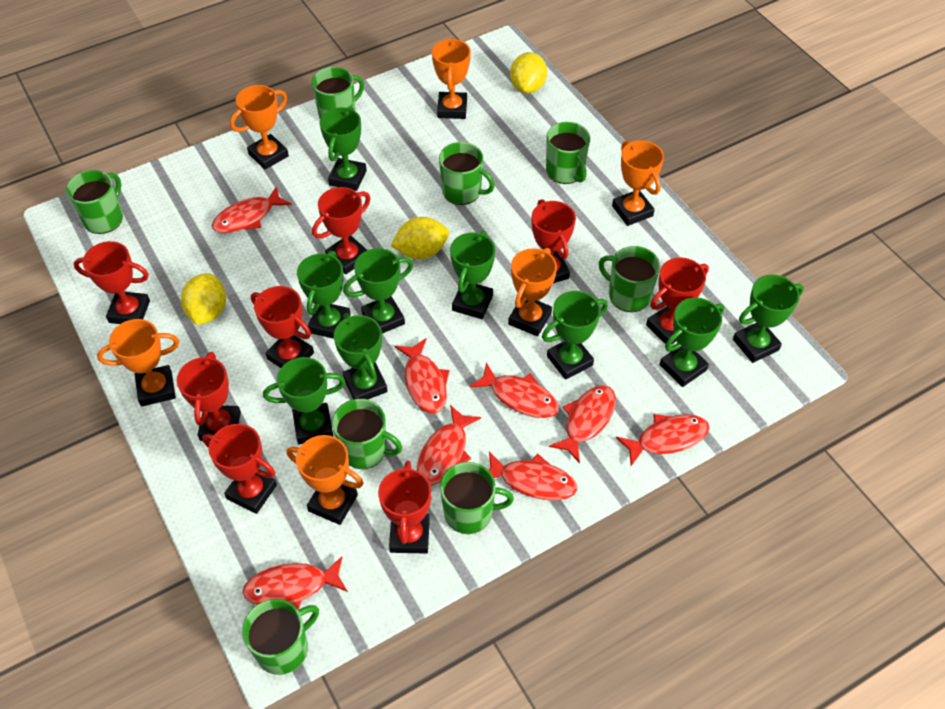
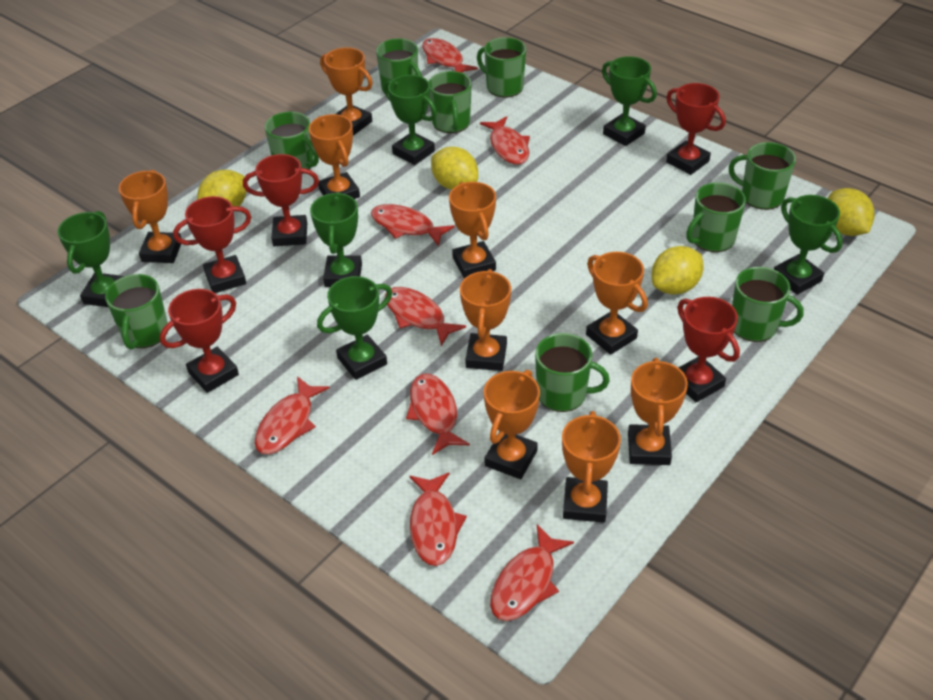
green mug: 8 -> 9
green trophy: 9 -> 6
orange trophy: 6 -> 9
red trophy: 8 -> 5
yellow lemon: 3 -> 4

